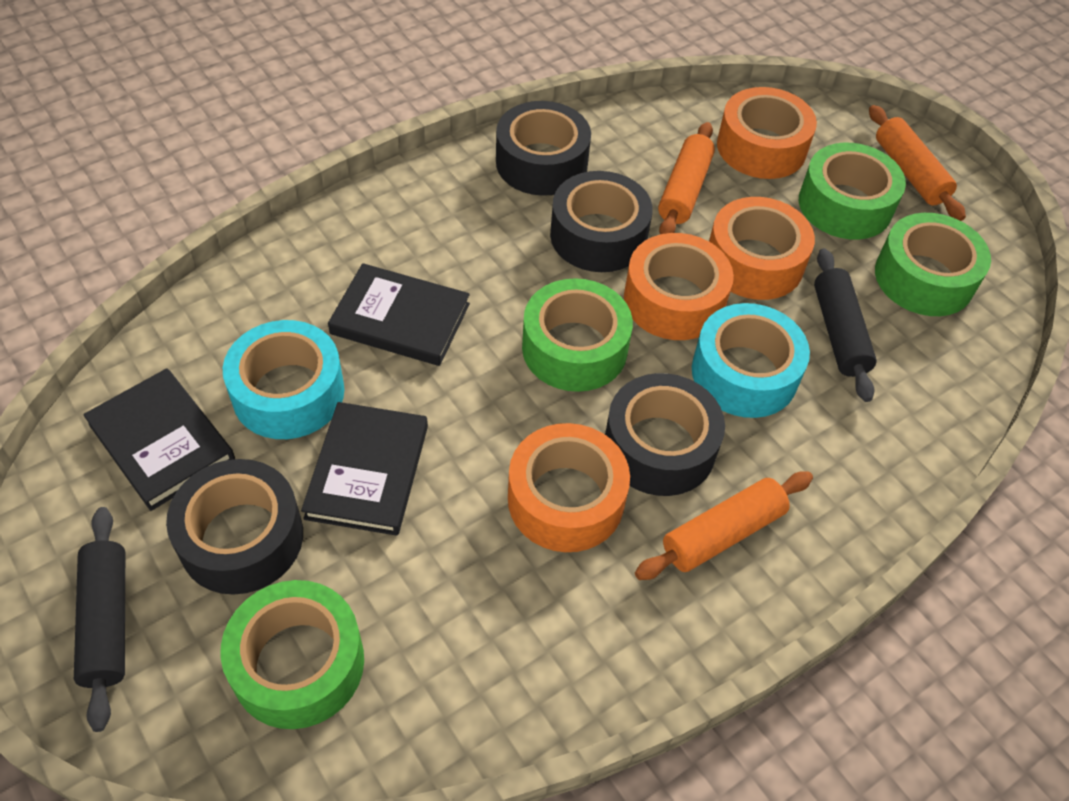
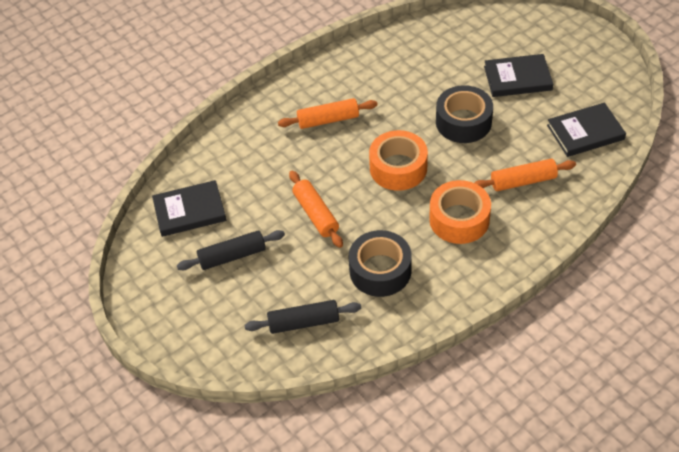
black tape: 4 -> 2
green tape: 4 -> 0
orange tape: 4 -> 2
turquoise tape: 2 -> 0

